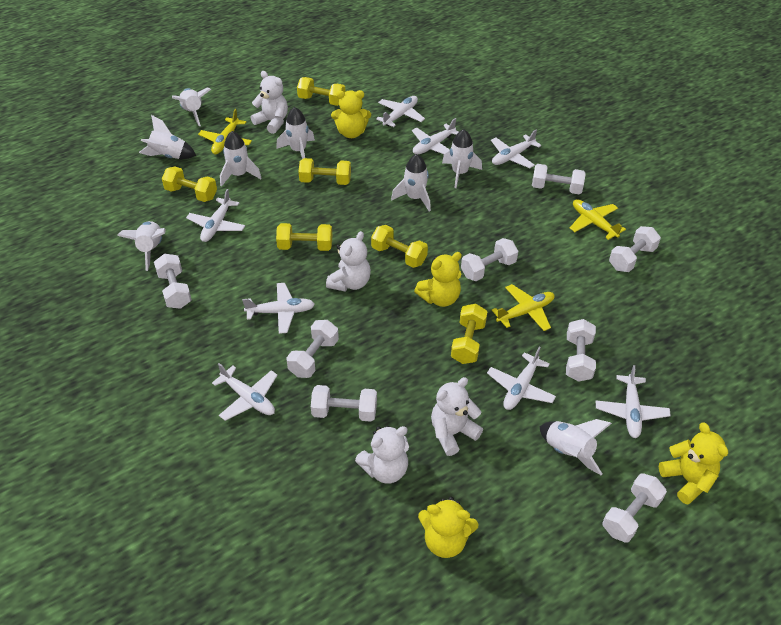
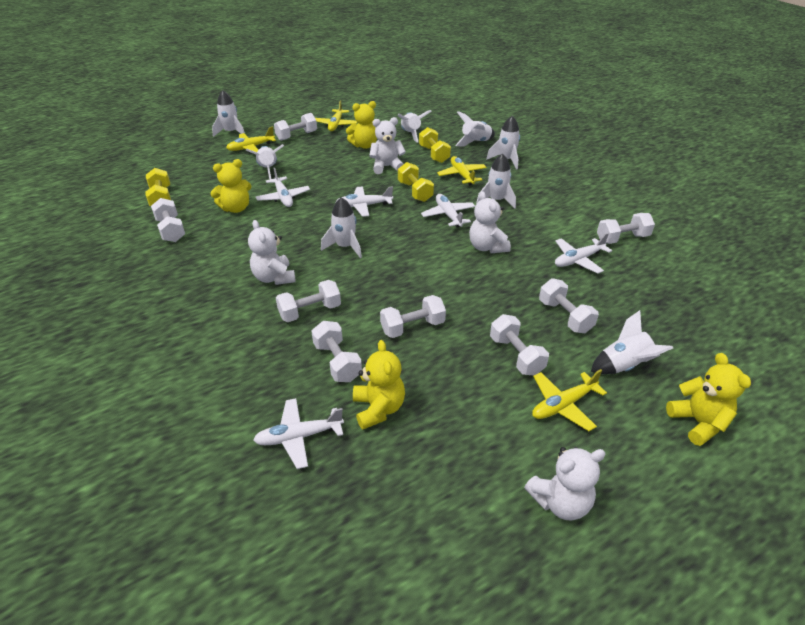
white plane: 8 -> 5
yellow dumbbell: 6 -> 3
yellow plane: 3 -> 4

